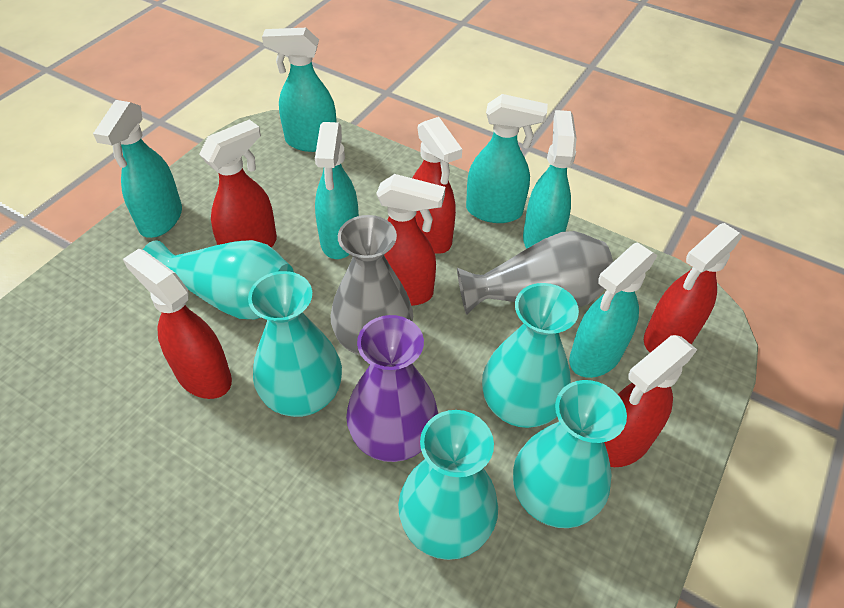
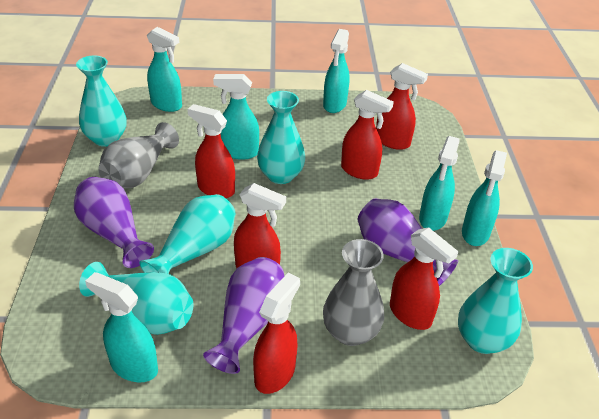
purple vase: 1 -> 3

